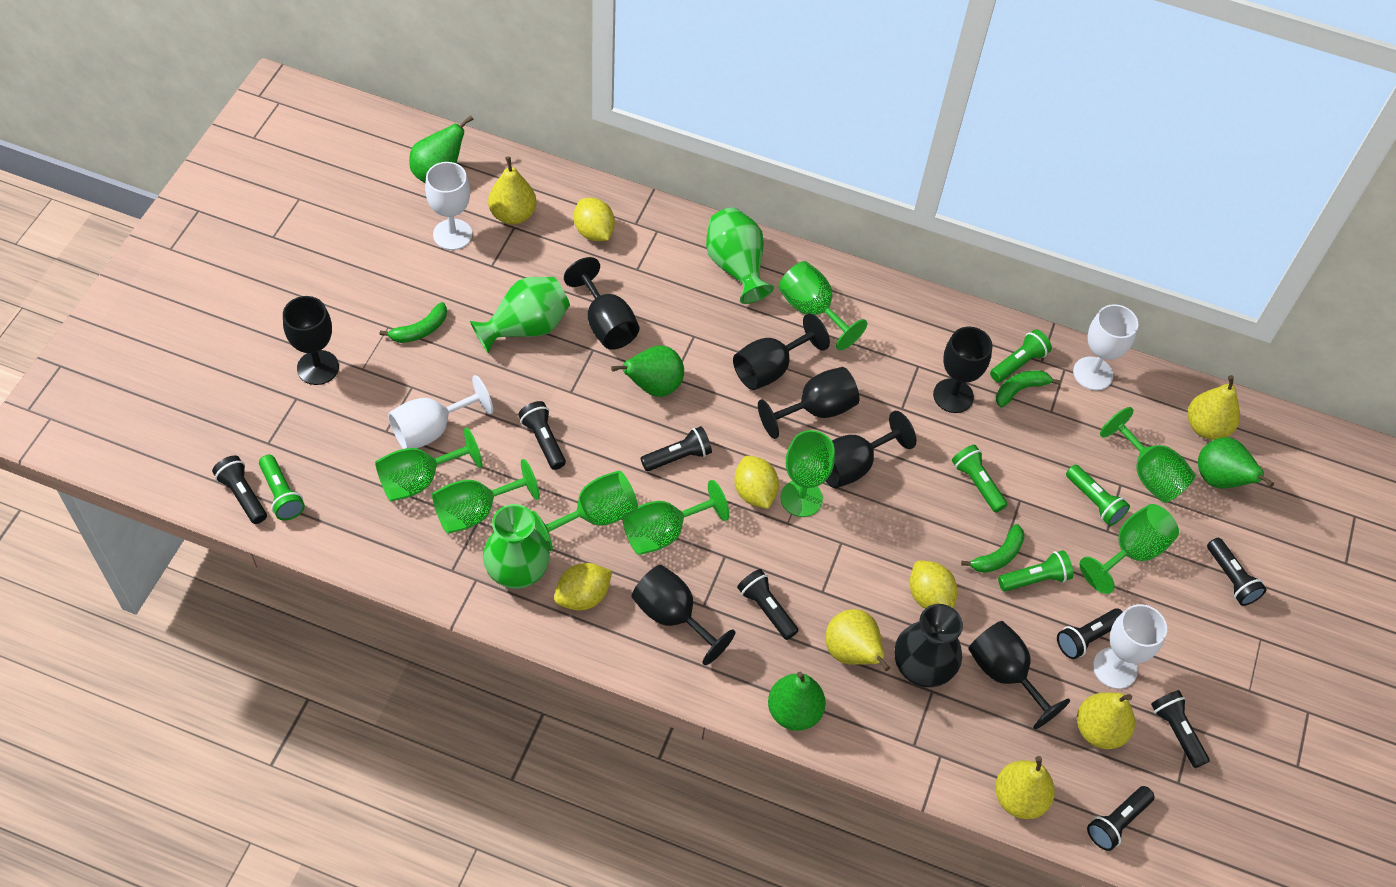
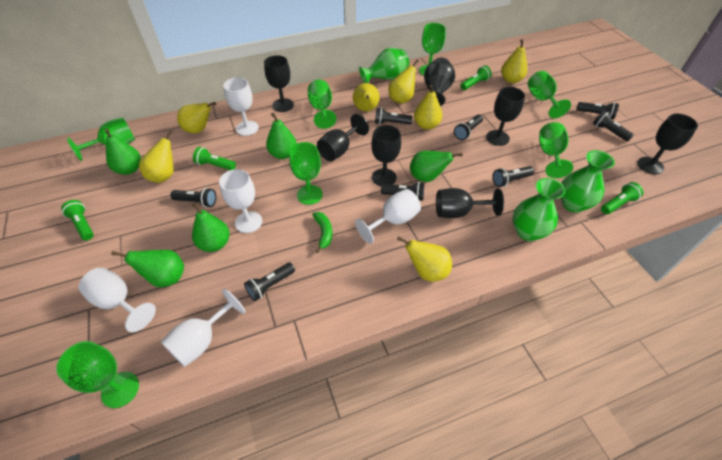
black goblet: 8 -> 6
green banana: 3 -> 1
green flashlight: 5 -> 4
green goblet: 8 -> 7
green pear: 4 -> 5
white goblet: 4 -> 5
yellow lemon: 4 -> 0
yellow pear: 5 -> 7

